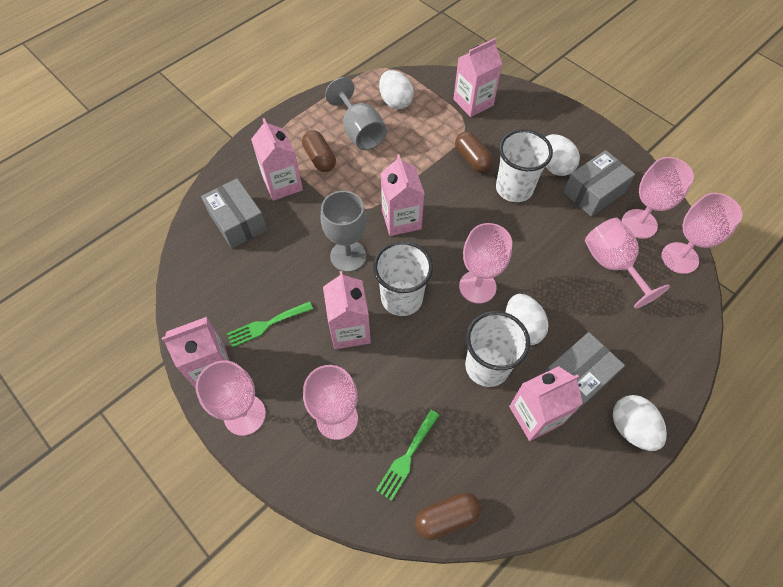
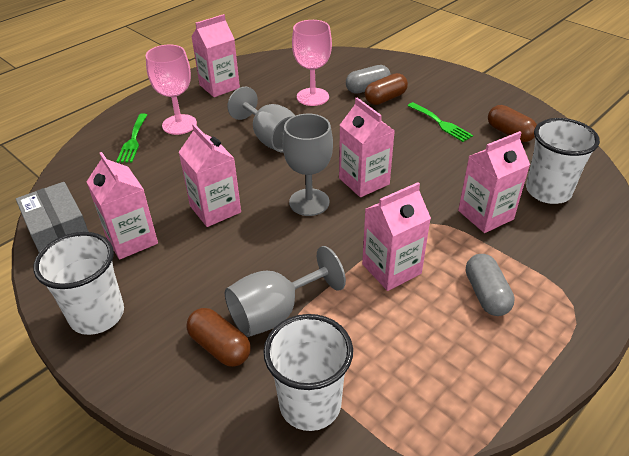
grey box: 3 -> 1
grey capsule: 0 -> 2
grey goblet: 2 -> 3
pink goblet: 6 -> 2
white egg: 4 -> 0

